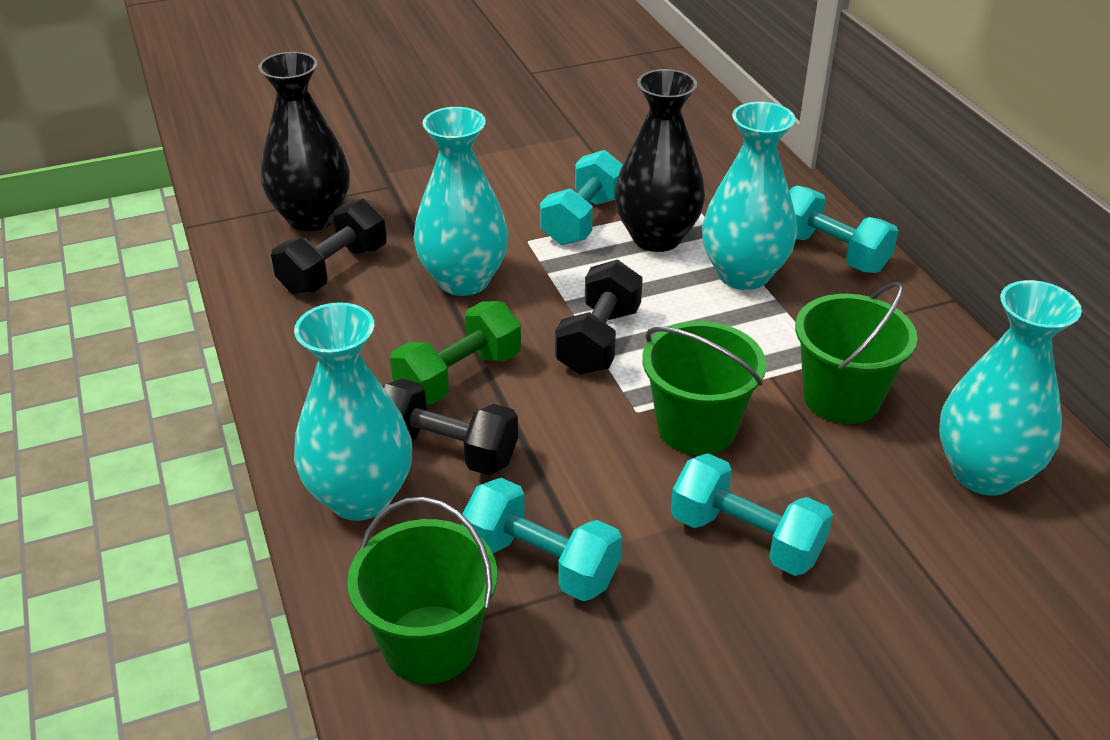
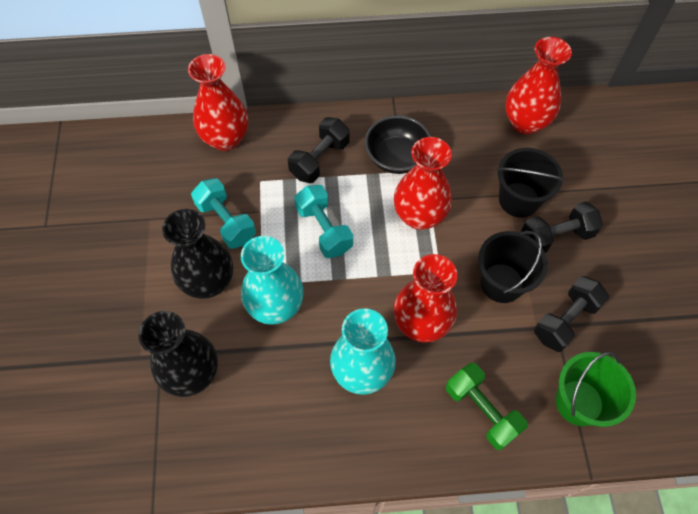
black bowl: 0 -> 1
black bucket: 0 -> 2
green bucket: 3 -> 1
red vase: 0 -> 4
turquoise dumbbell: 4 -> 2
turquoise vase: 4 -> 2

